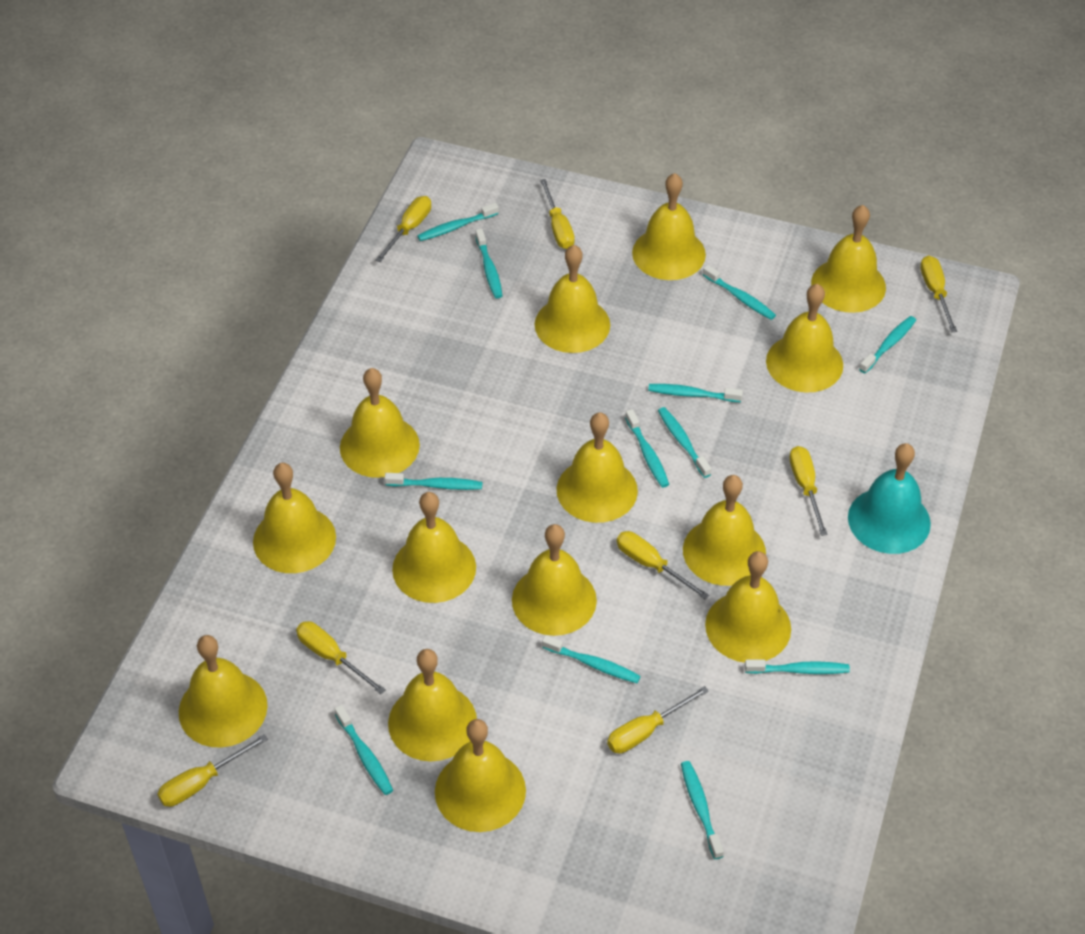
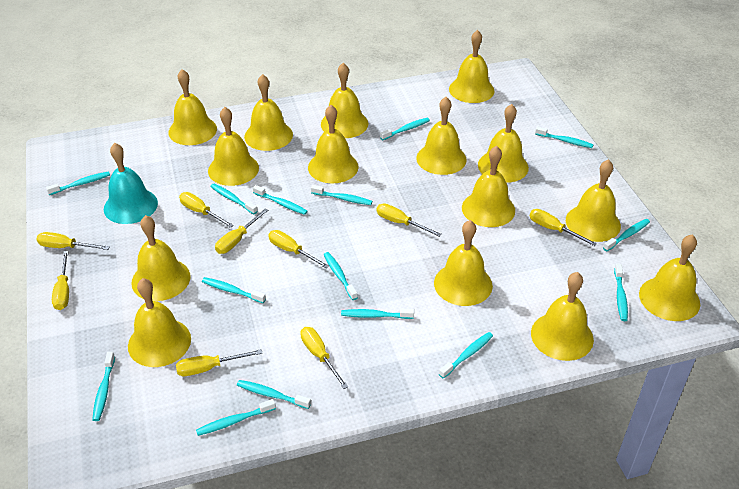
turquoise toothbrush: 12 -> 15
yellow bell: 14 -> 15
yellow screwdriver: 8 -> 9

